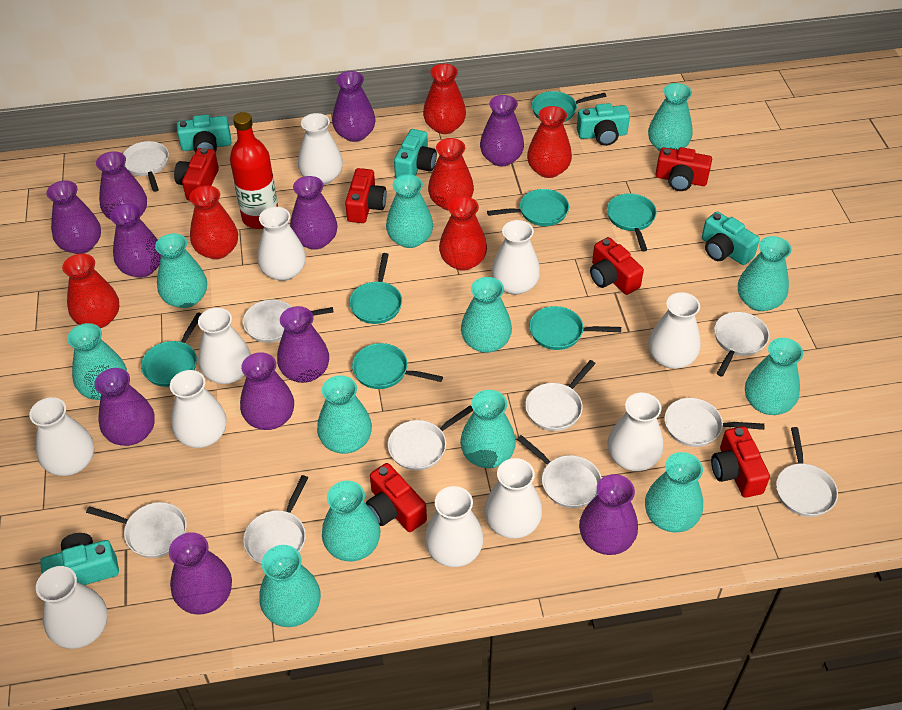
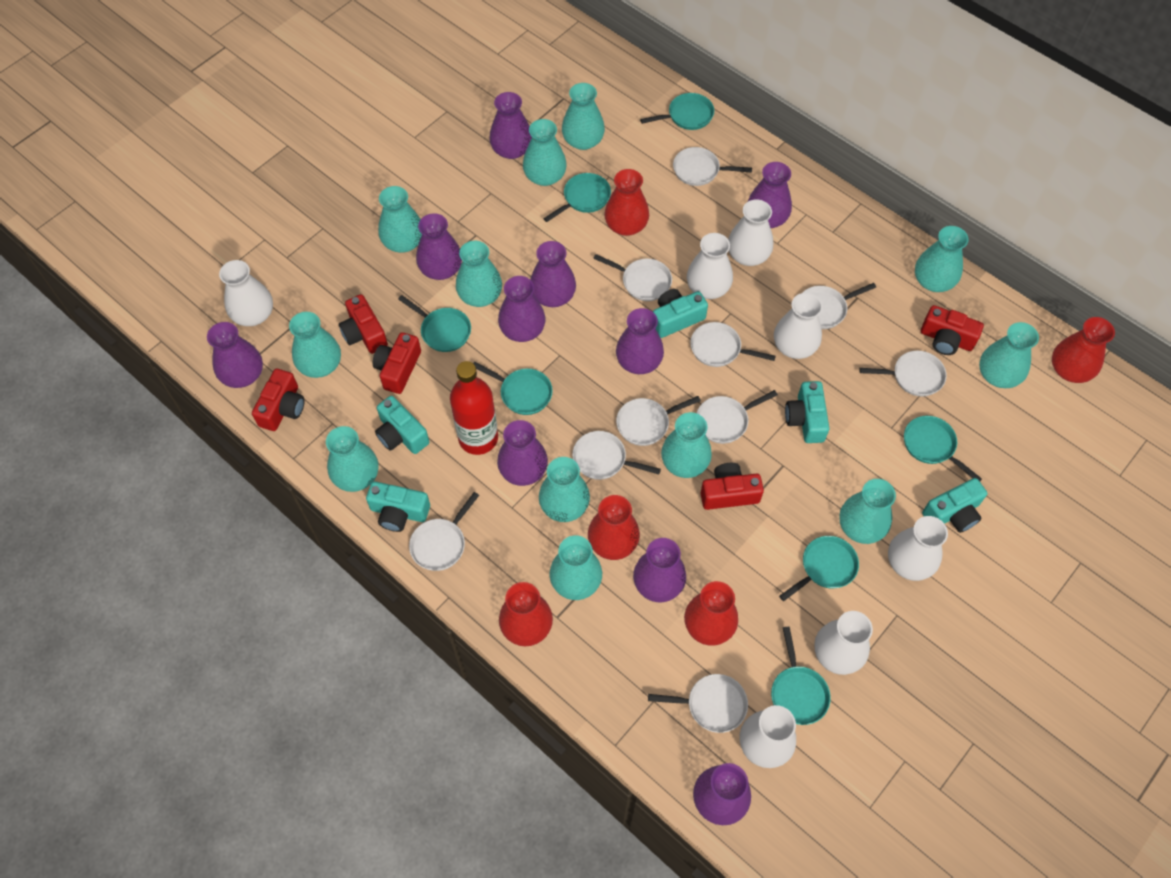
purple vase: 11 -> 10
red camera: 6 -> 5
red vase: 6 -> 5
white vase: 11 -> 7

